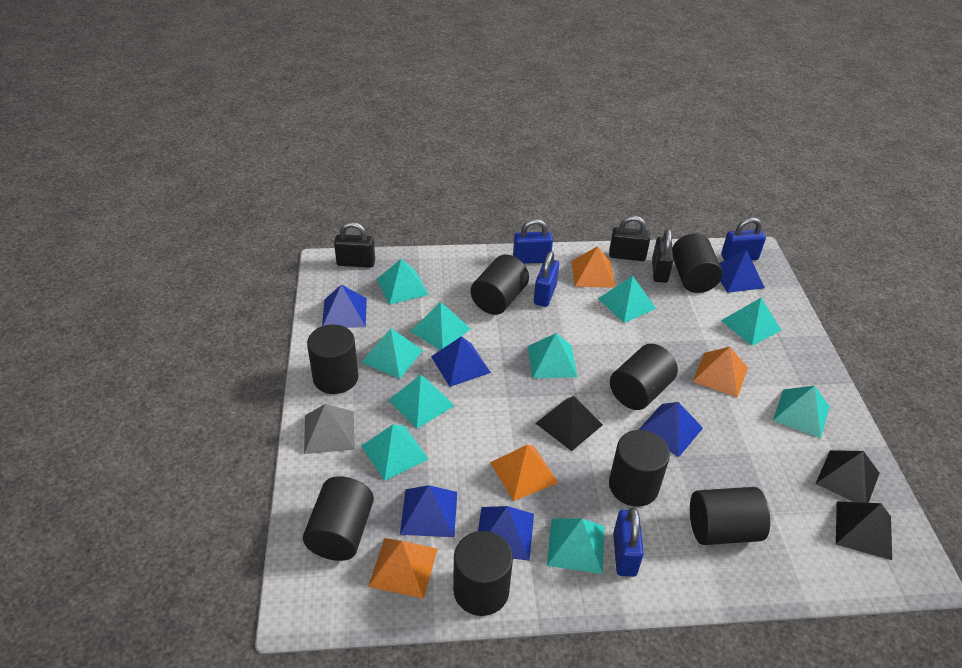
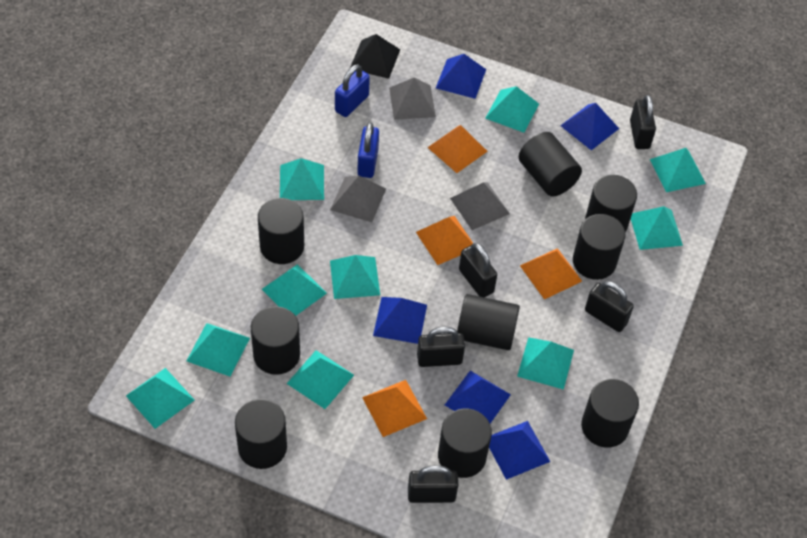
black cylinder: 8 -> 9
black padlock: 3 -> 5
black pyramid: 3 -> 1
blue padlock: 4 -> 2
blue pyramid: 6 -> 5
grey pyramid: 1 -> 3

